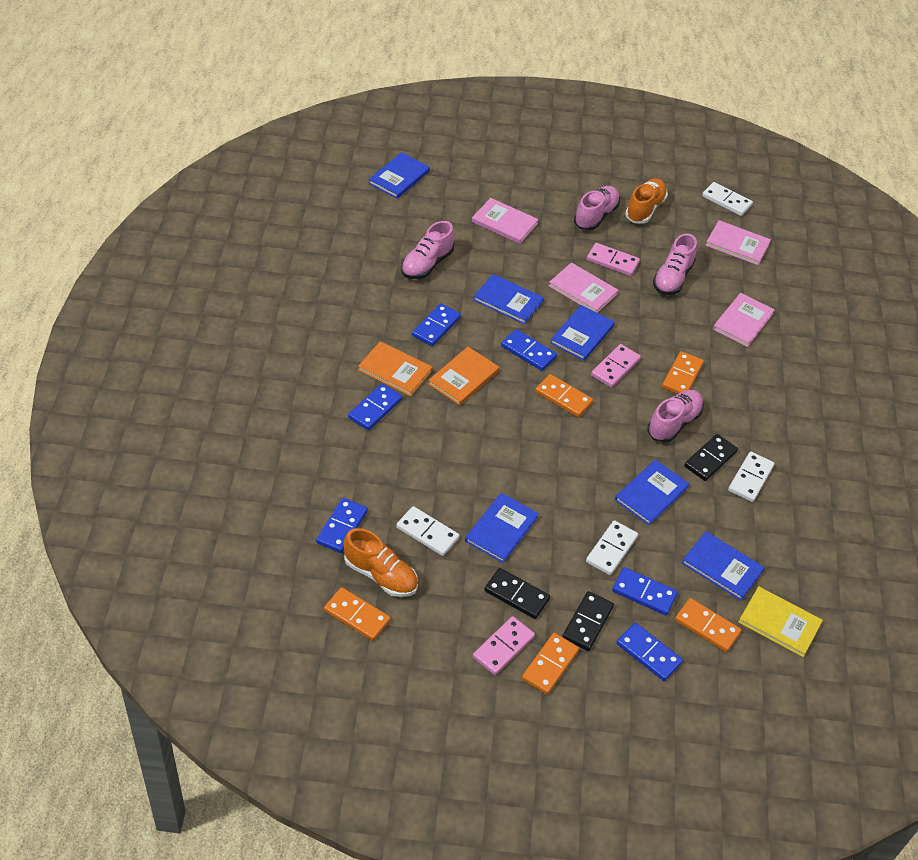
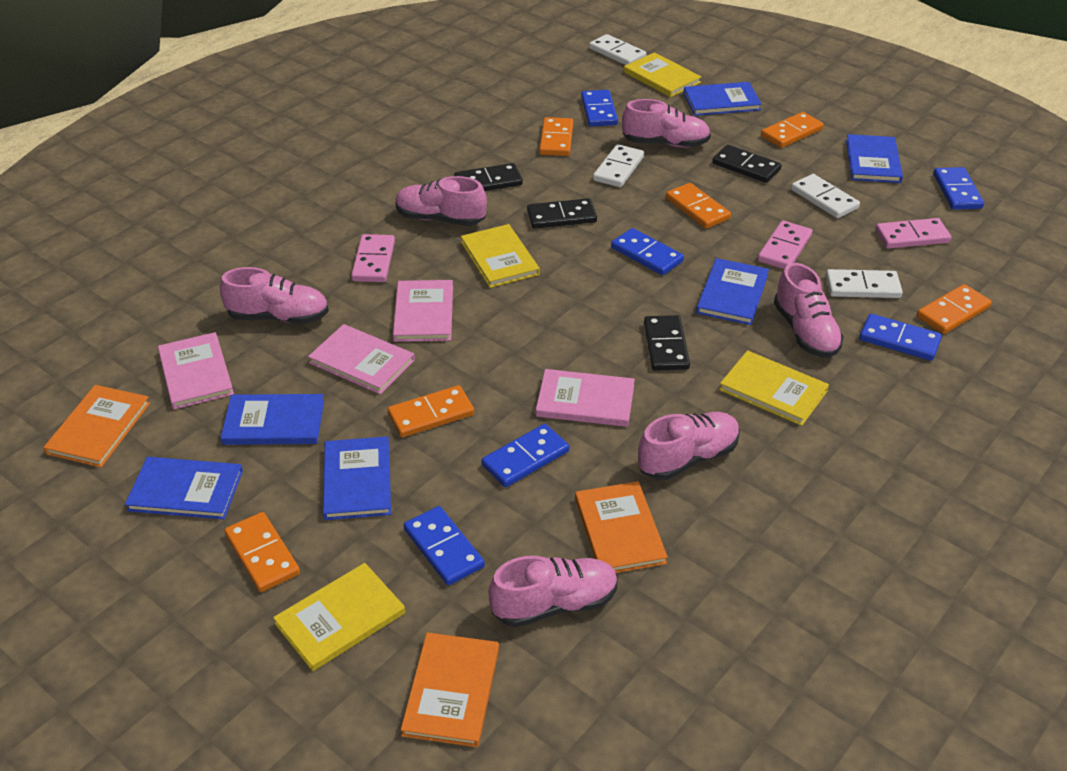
black domino: 3 -> 4
orange book: 2 -> 3
orange domino: 5 -> 6
orange shoe: 2 -> 0
pink shoe: 4 -> 6
yellow book: 1 -> 4

